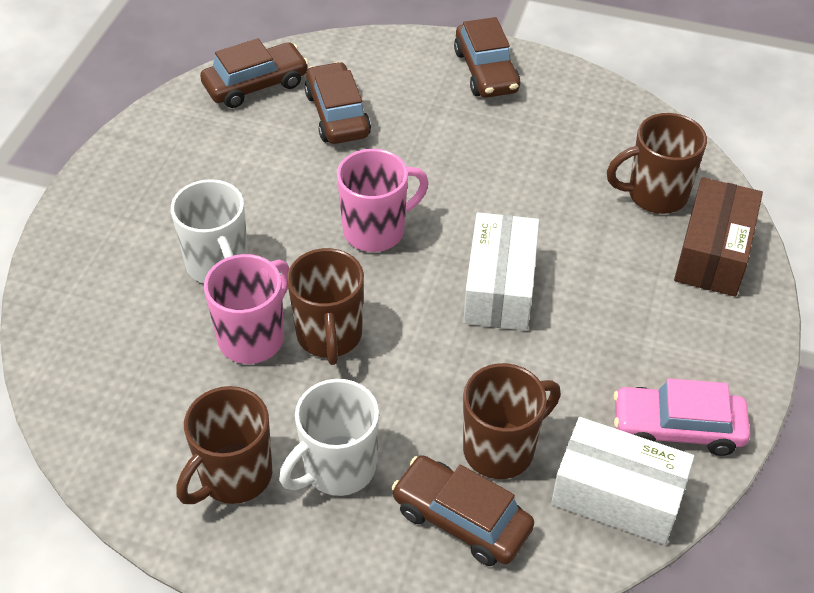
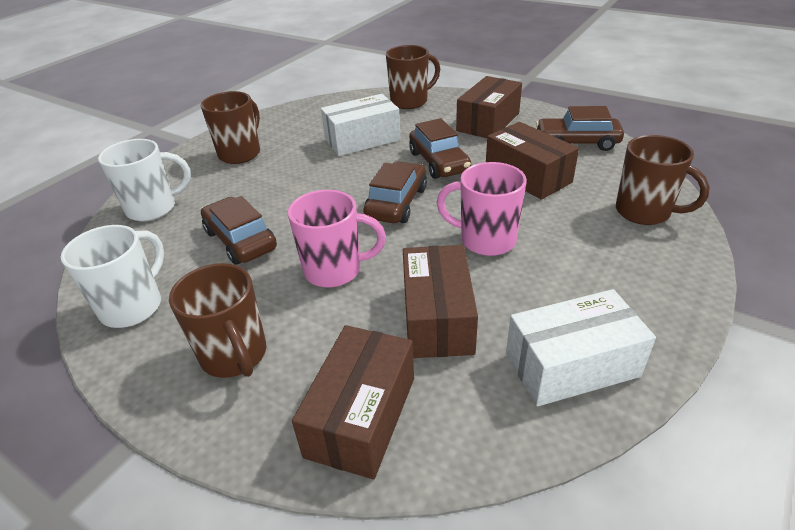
brown box: 1 -> 4
pink car: 1 -> 0

